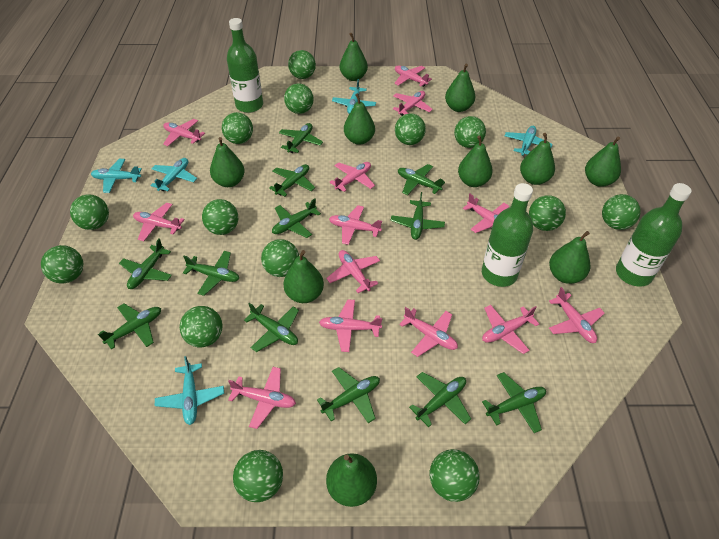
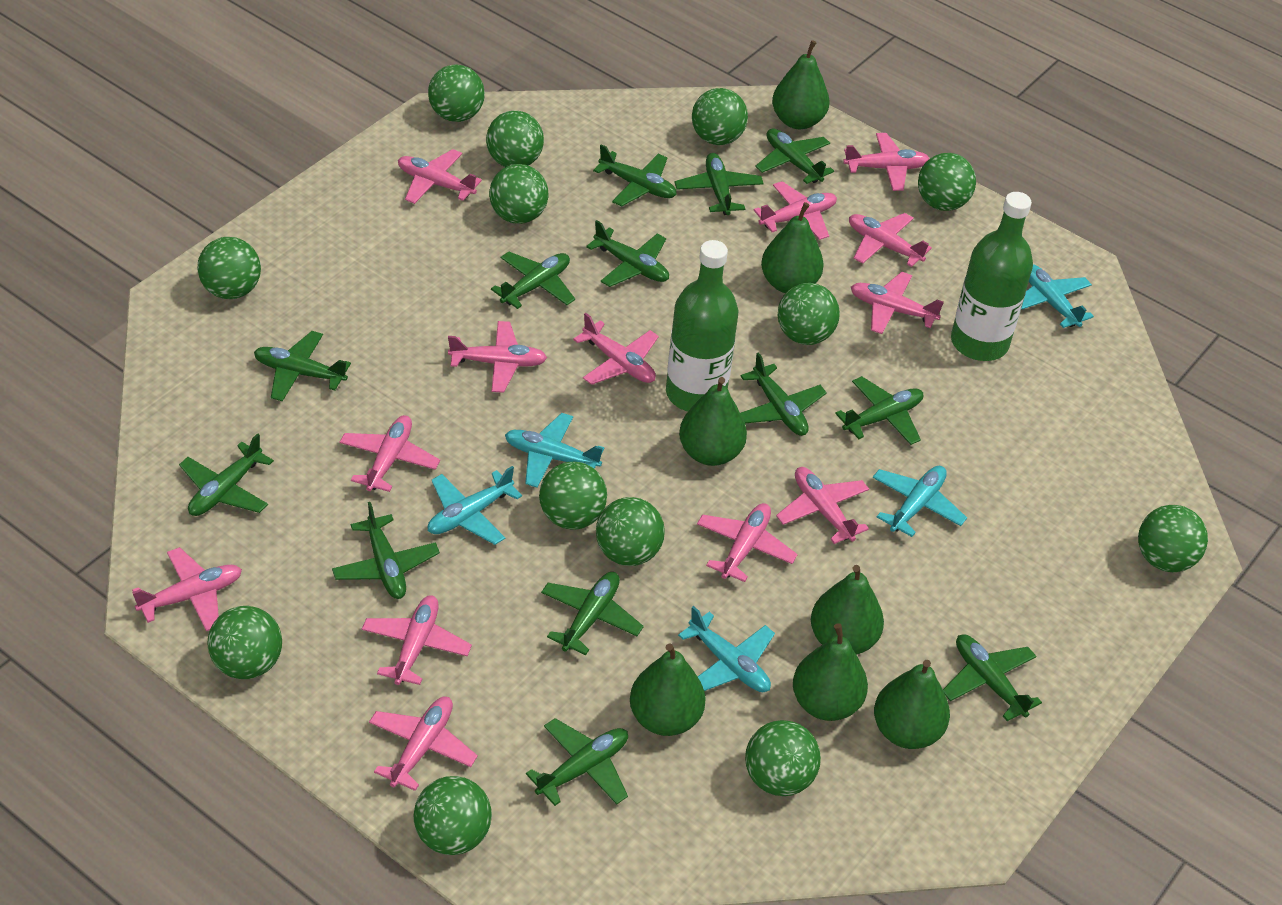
green ball: 14 -> 13
green bottle: 3 -> 2
green pear: 10 -> 7
green plane: 12 -> 13

